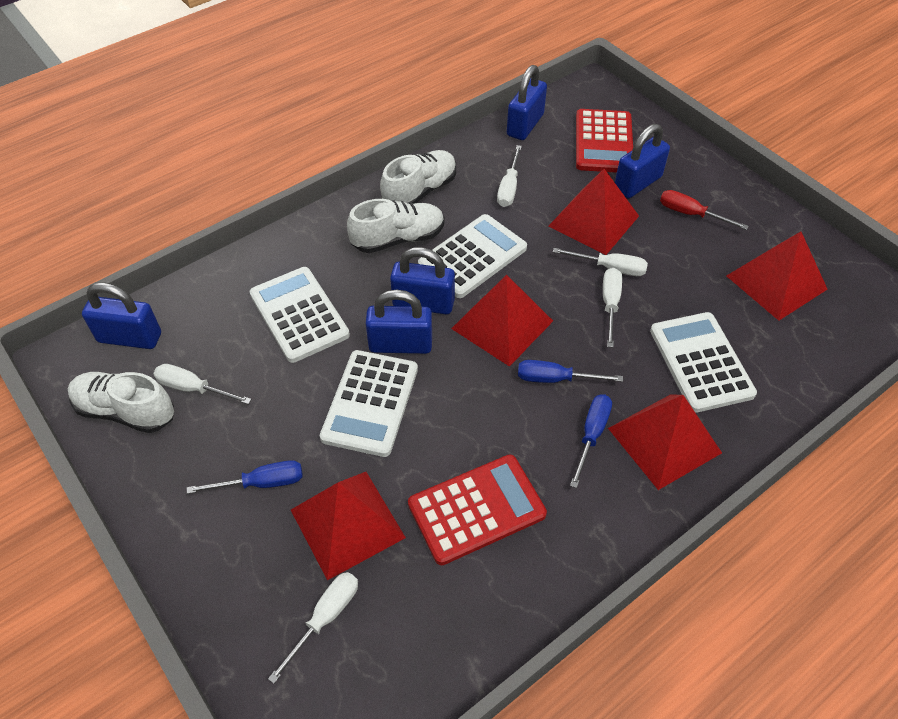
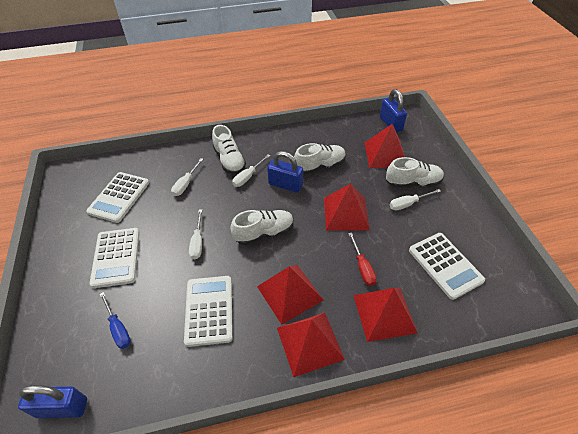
blue padlock: 5 -> 3
blue screwdriver: 3 -> 1
red calculator: 2 -> 0
white screwdriver: 5 -> 4
white shoe: 3 -> 4

